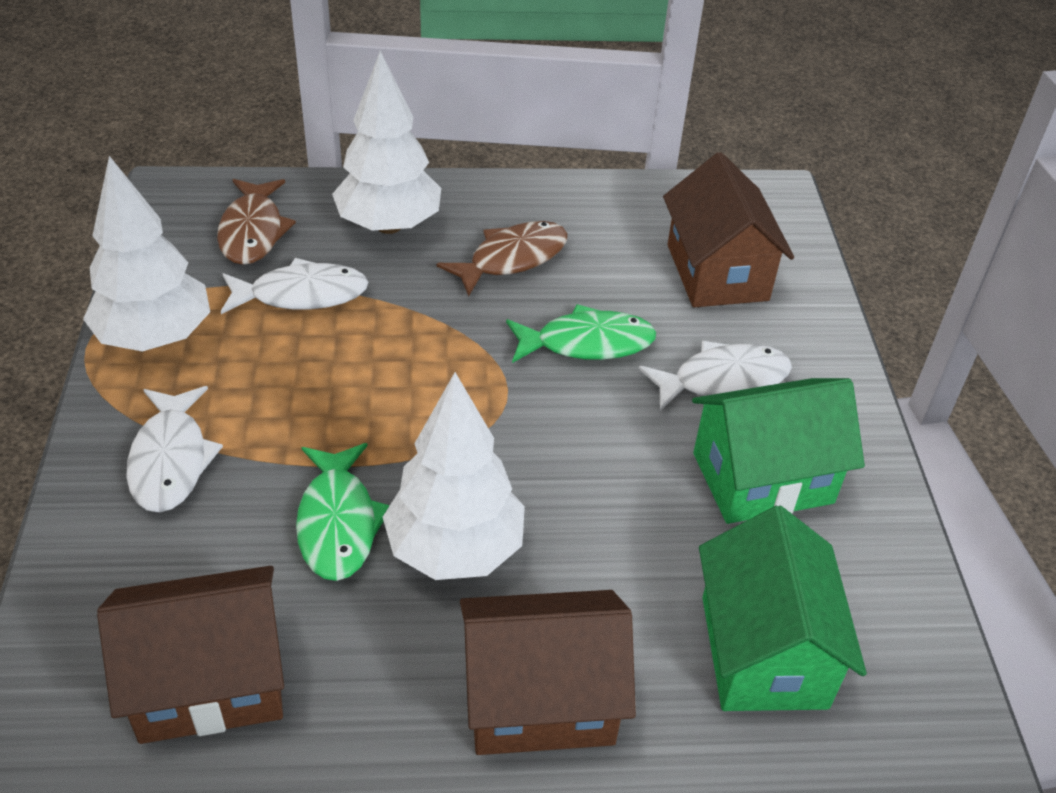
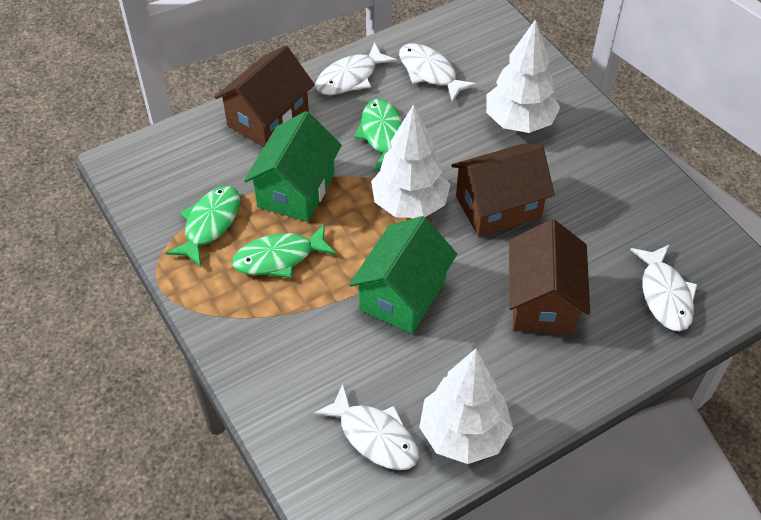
brown fish: 2 -> 0
green fish: 2 -> 3
white fish: 3 -> 4

